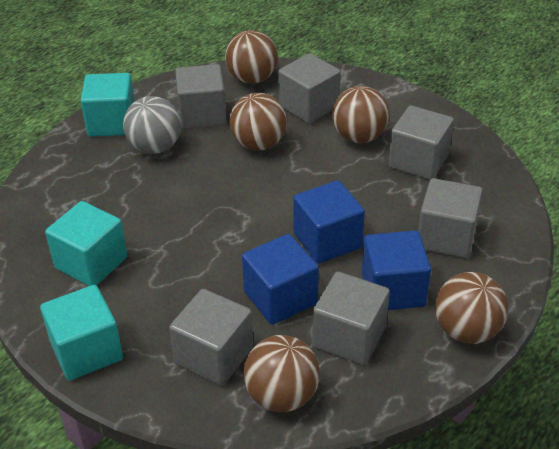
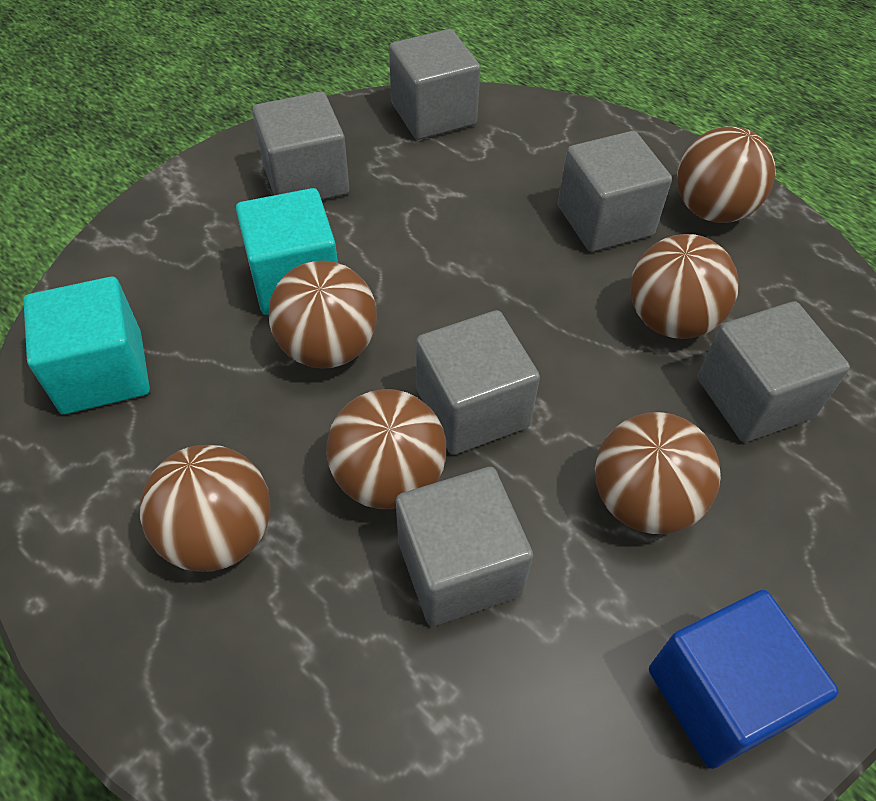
blue cube: 3 -> 1
brown ball: 5 -> 6
grey ball: 1 -> 0
turquoise cube: 3 -> 2

